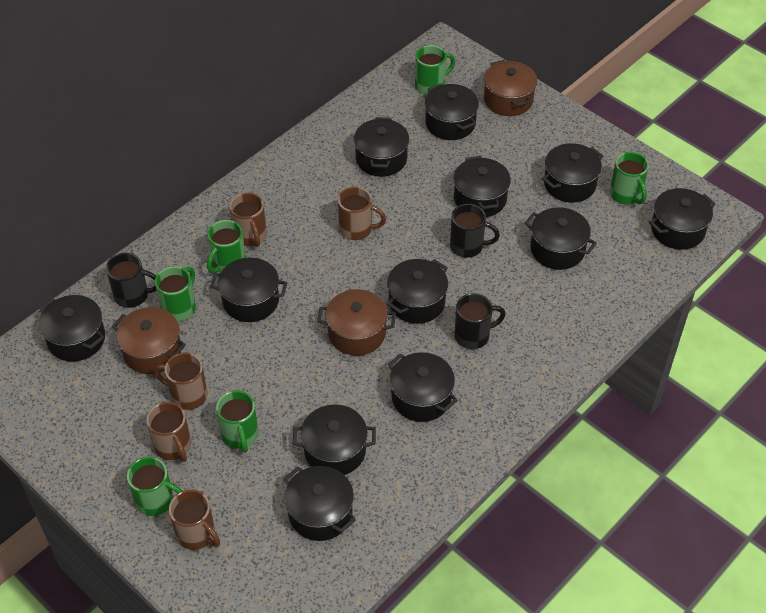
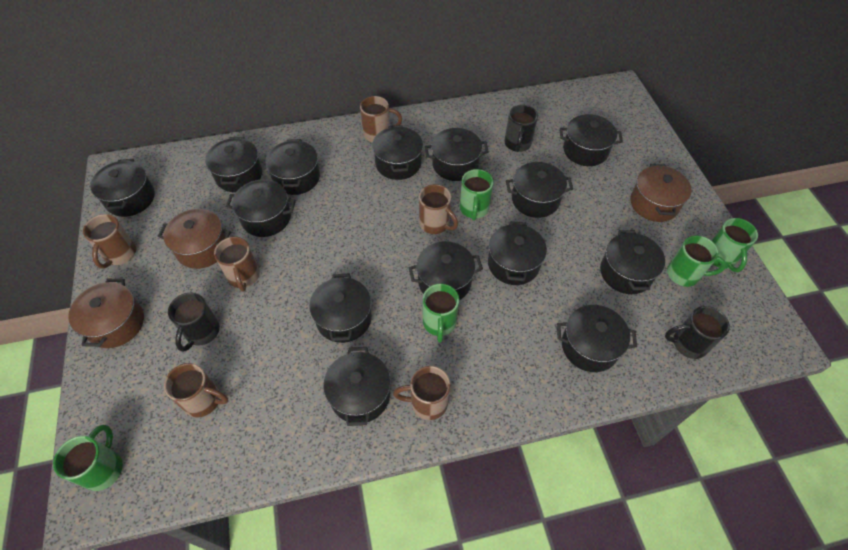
black pot: 12 -> 14
brown mug: 5 -> 6
green mug: 6 -> 5

